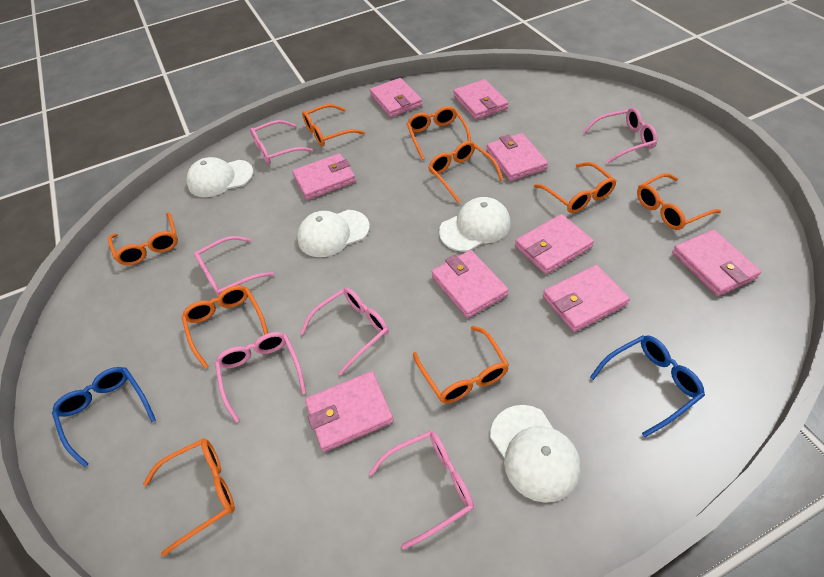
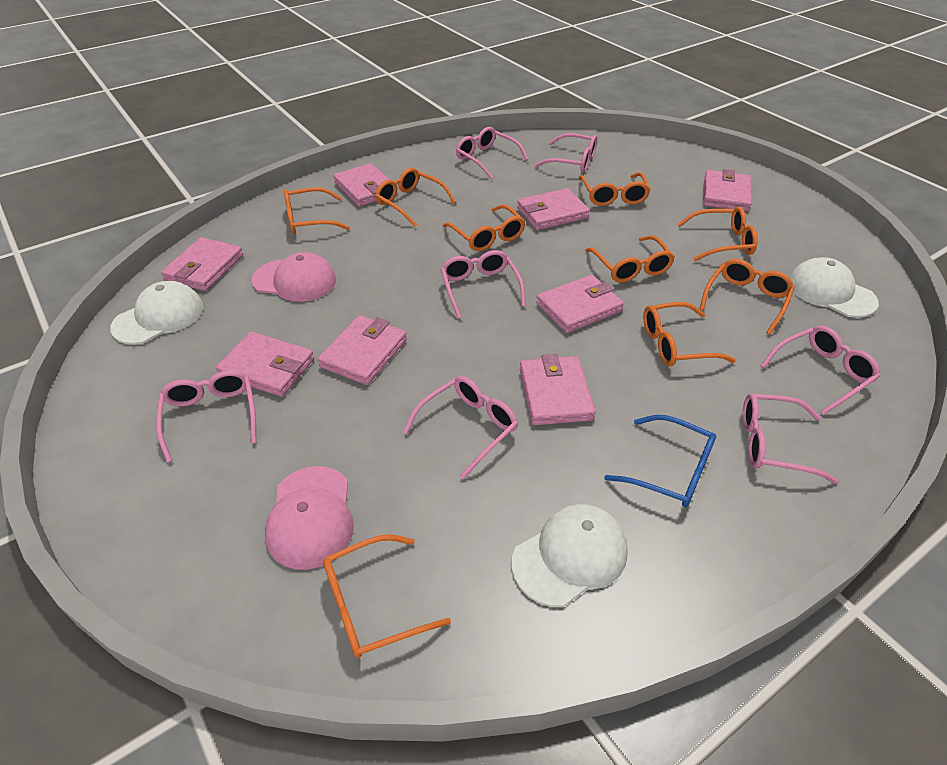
blue glasses: 2 -> 1
pink cap: 0 -> 2
pink glasses: 6 -> 7
pink wallet: 9 -> 8
white cap: 4 -> 3

